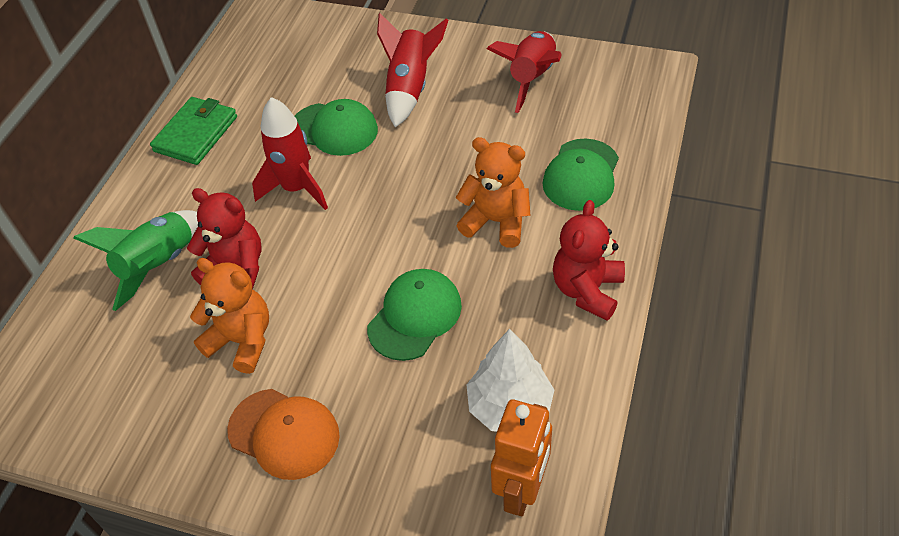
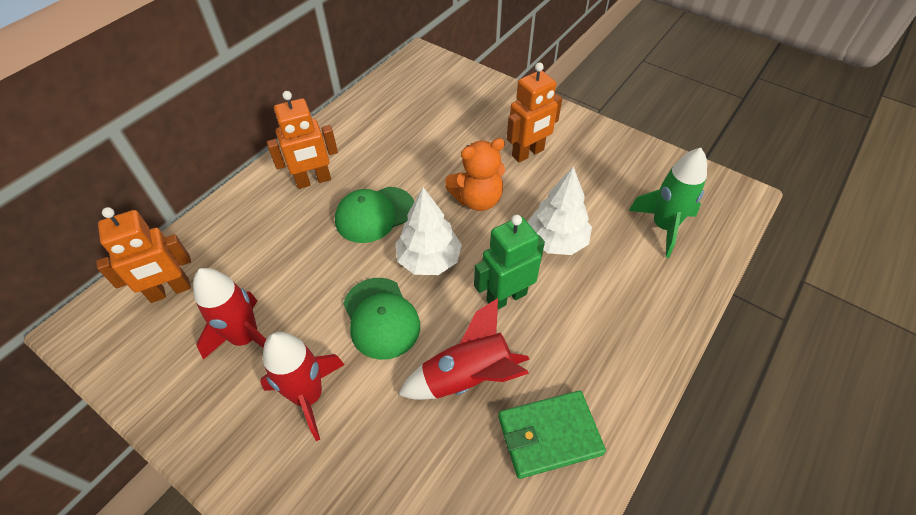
green cap: 3 -> 2
green robot: 0 -> 1
orange cap: 1 -> 0
orange robot: 1 -> 3
orange teddy bear: 2 -> 1
red teddy bear: 2 -> 0
white tree: 1 -> 2

